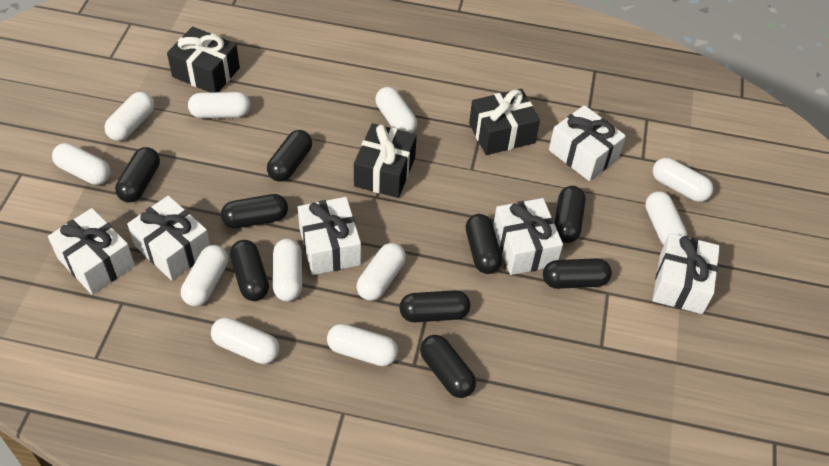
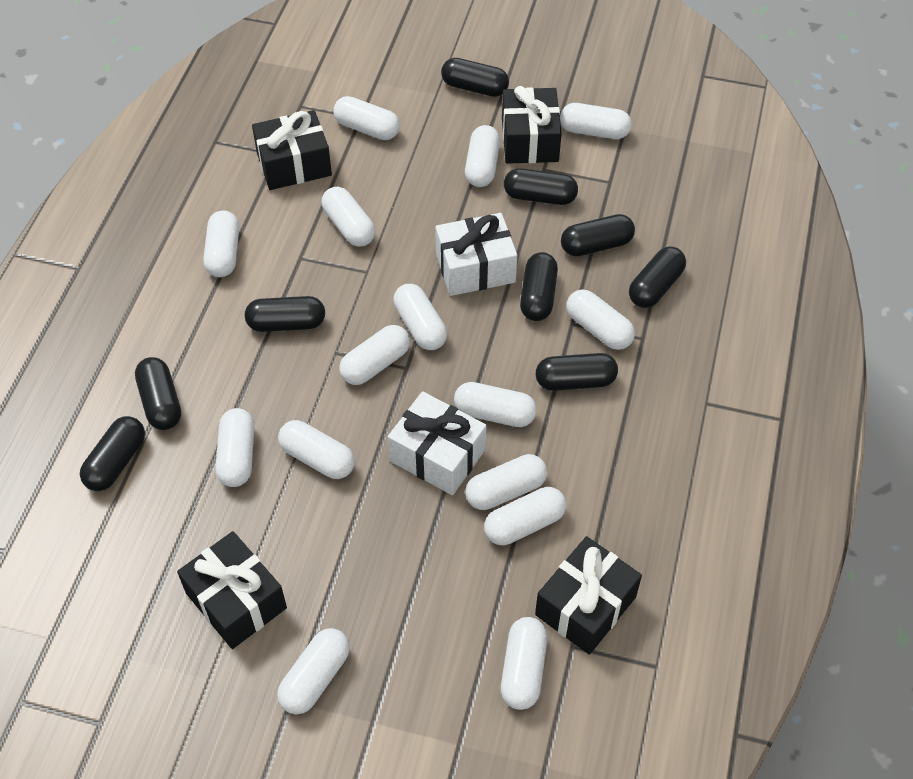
black gift: 3 -> 4
white capsule: 11 -> 15
white gift: 6 -> 2

